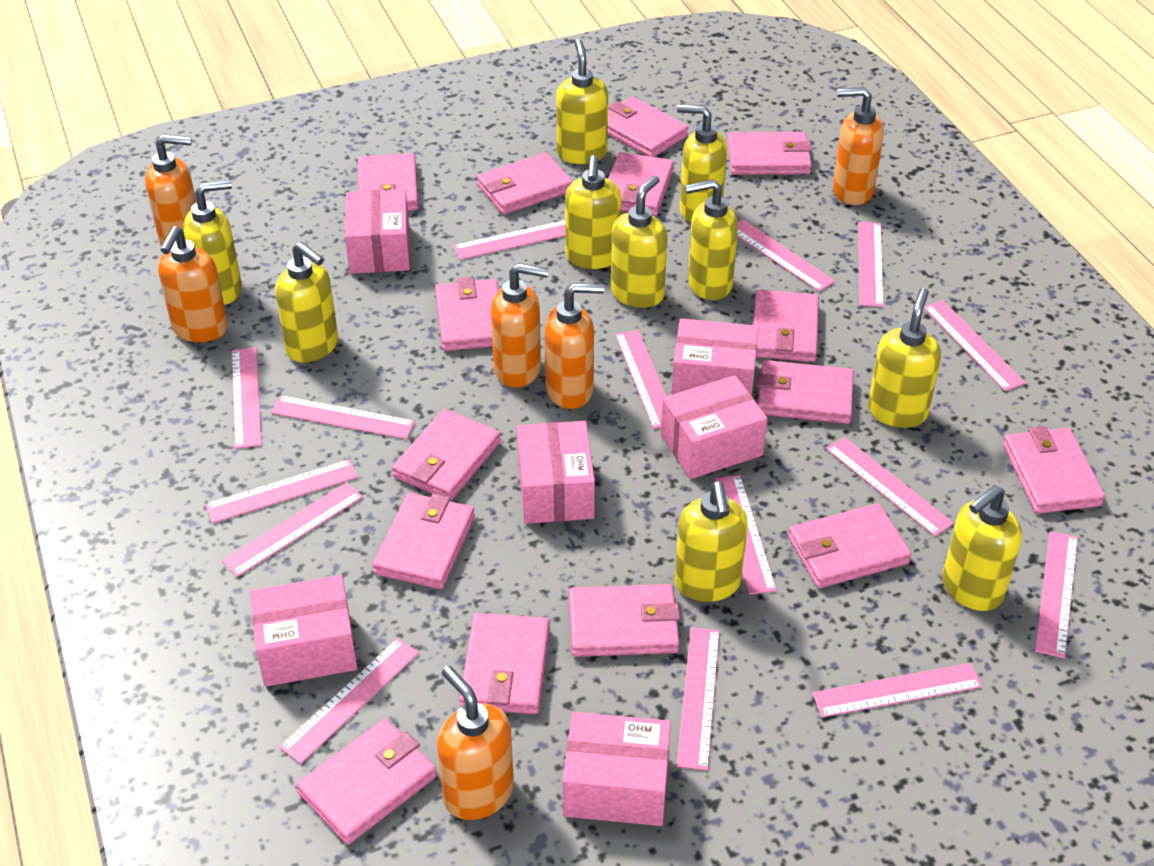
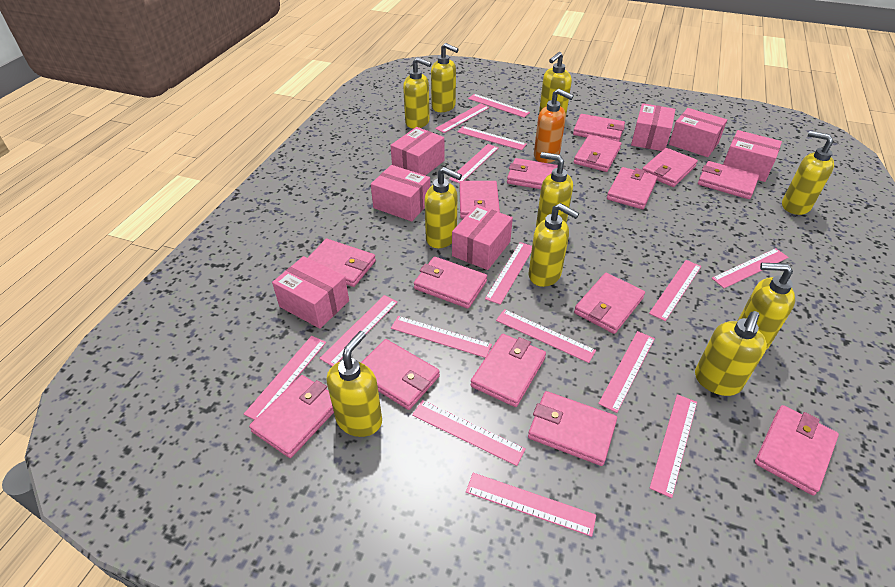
orange soap dispenser: 6 -> 1
pink box: 6 -> 7

